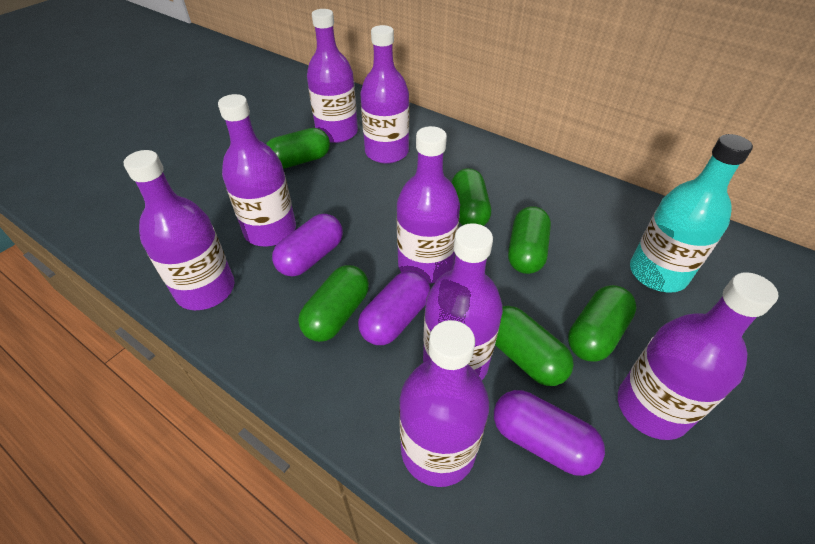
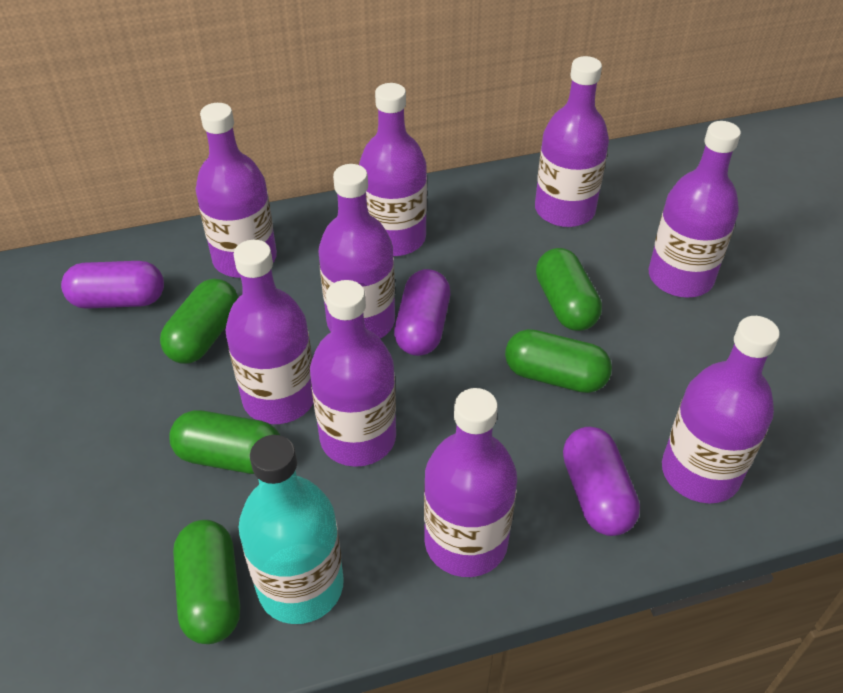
green capsule: 6 -> 5
purple bottle: 8 -> 9

